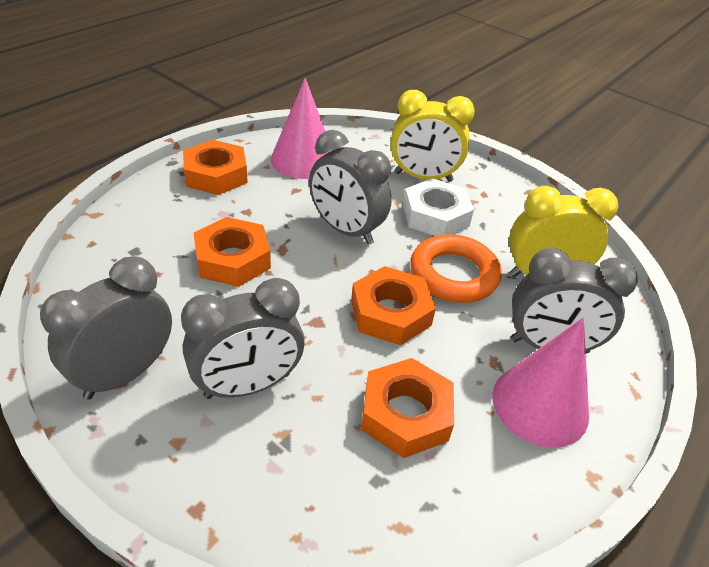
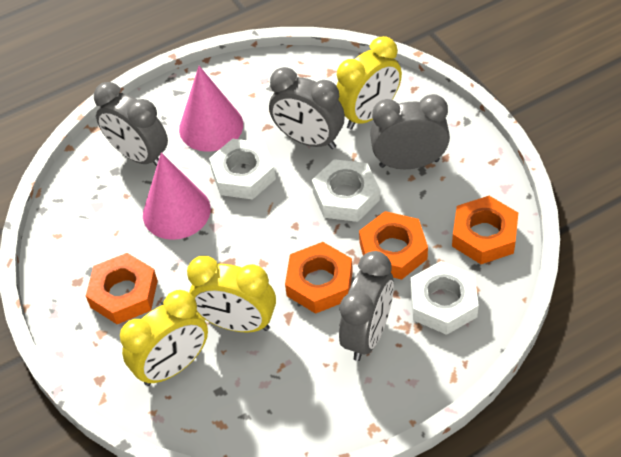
orange ring: 1 -> 0
white nut: 1 -> 3
yellow clock: 2 -> 3

